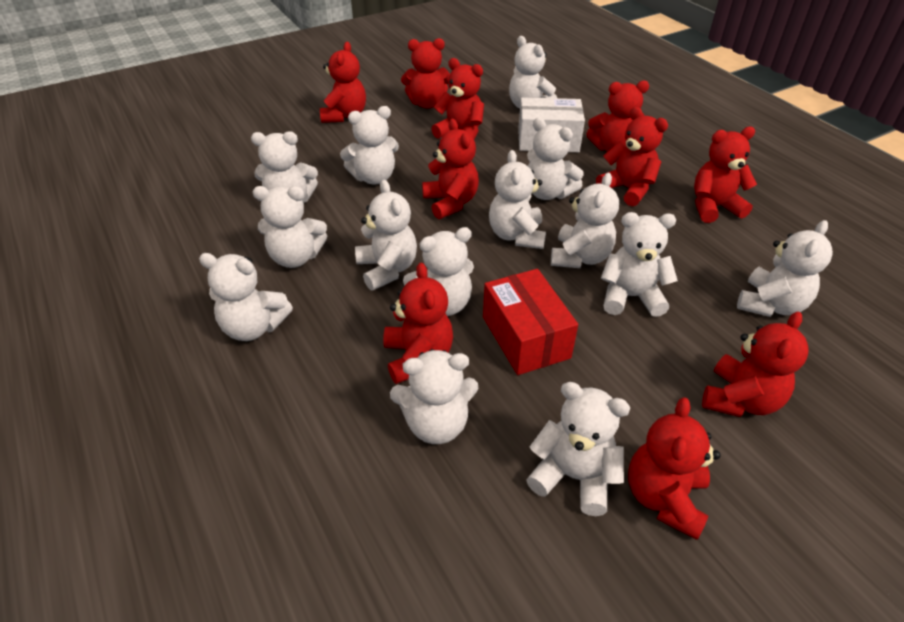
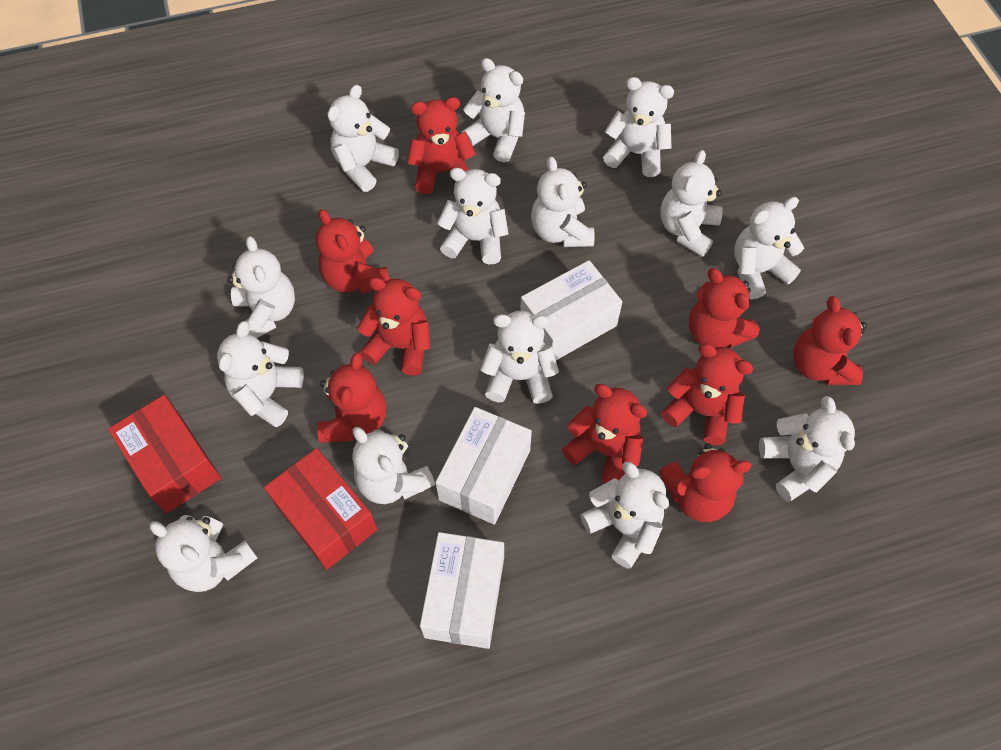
red box: 1 -> 2
red teddy bear: 10 -> 9
white box: 1 -> 3

